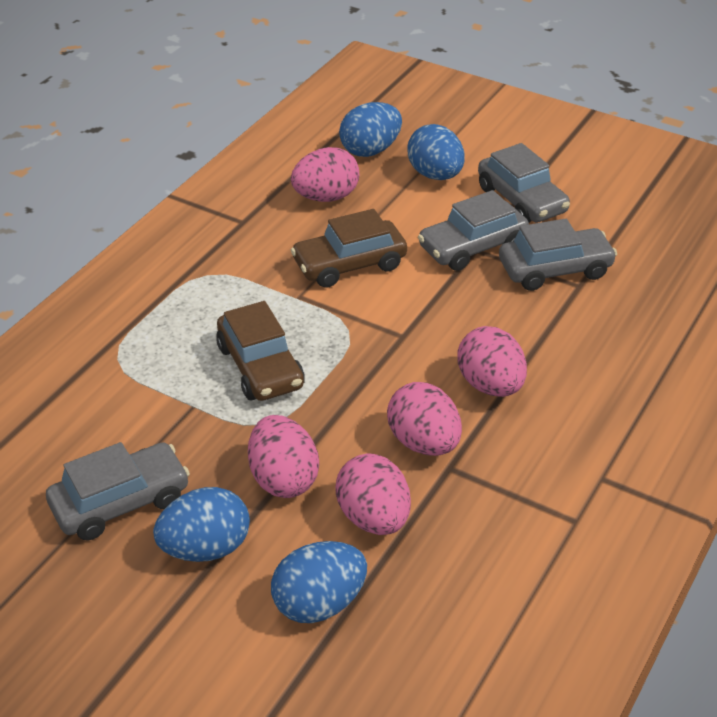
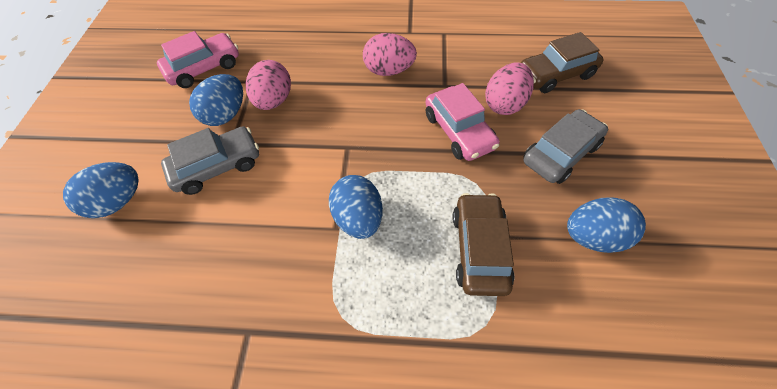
grey car: 4 -> 2
pink car: 0 -> 2
pink egg: 5 -> 3

